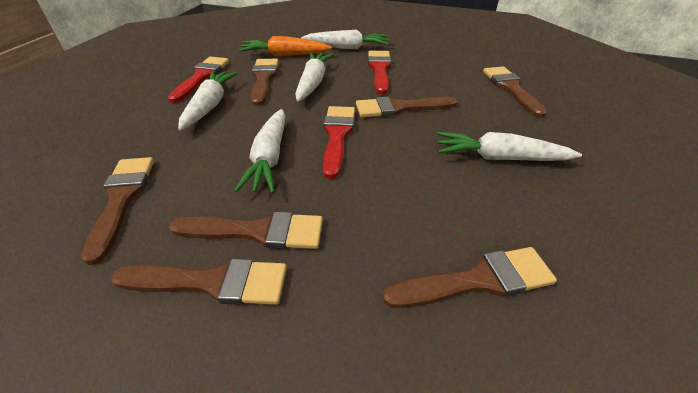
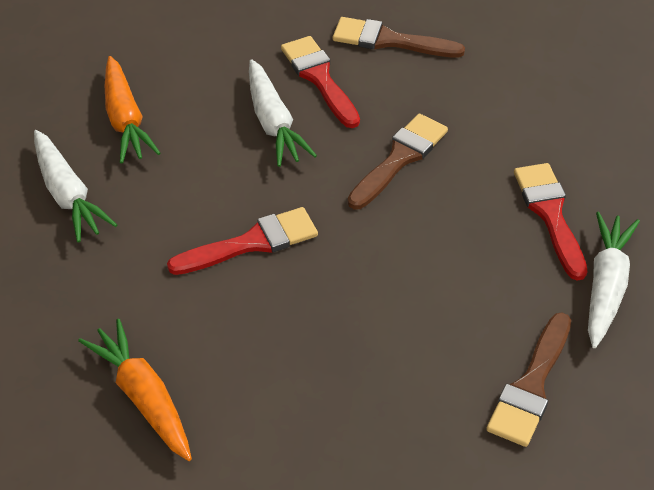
brown brush: 7 -> 3
orange carrot: 1 -> 2
white carrot: 5 -> 3

